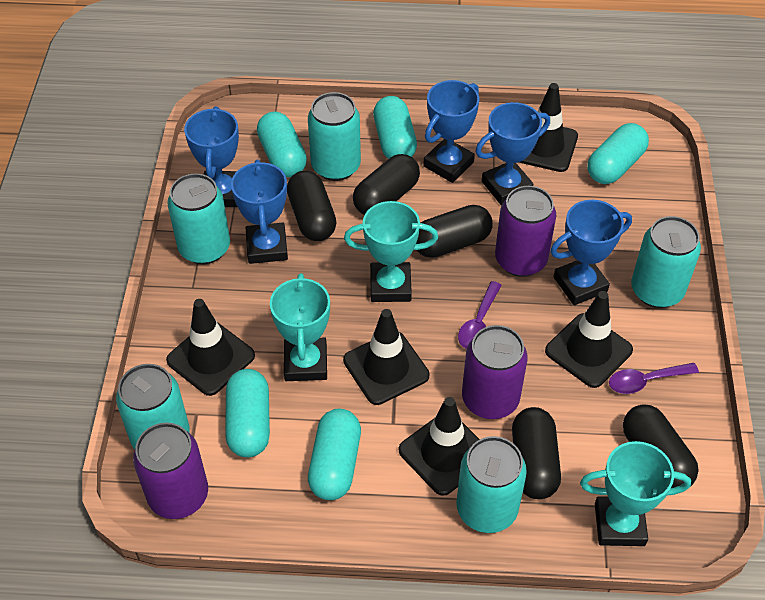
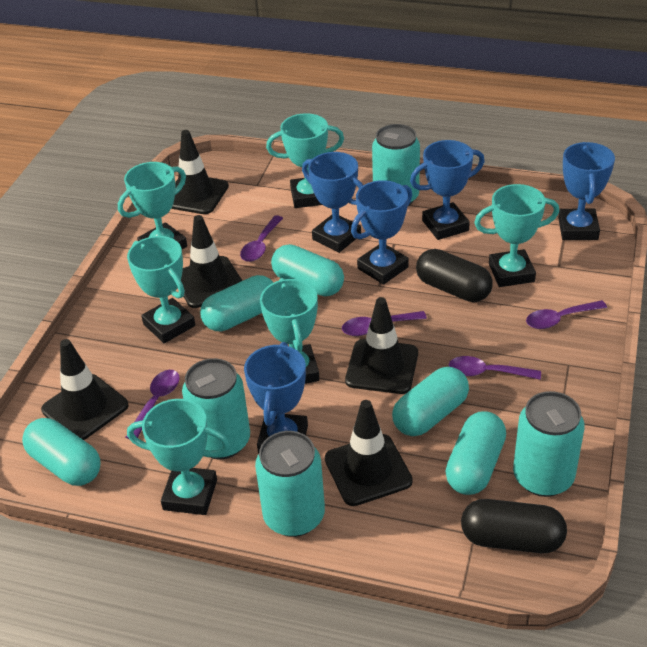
black capsule: 5 -> 2
purple can: 3 -> 0
purple spoon: 2 -> 5
turquoise can: 5 -> 4
turquoise trophy: 3 -> 6

